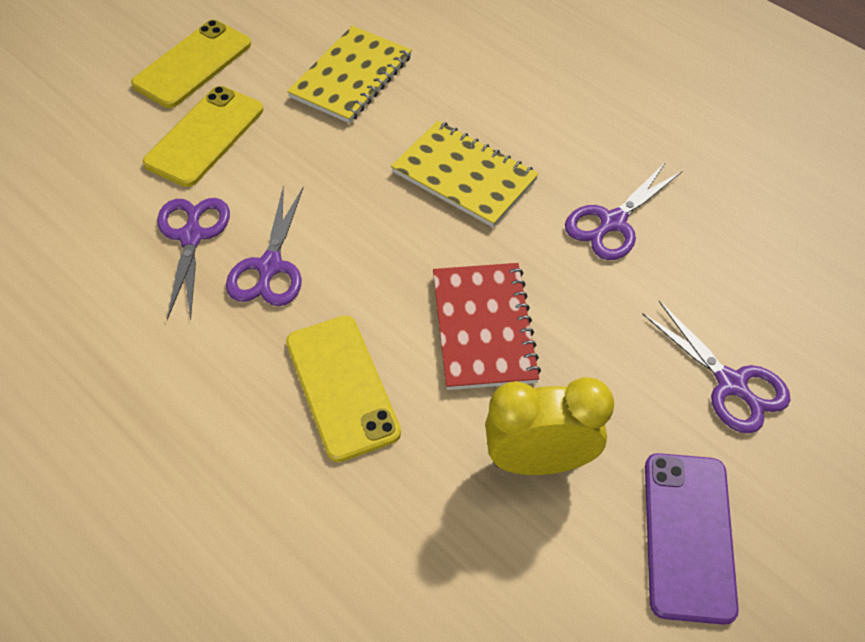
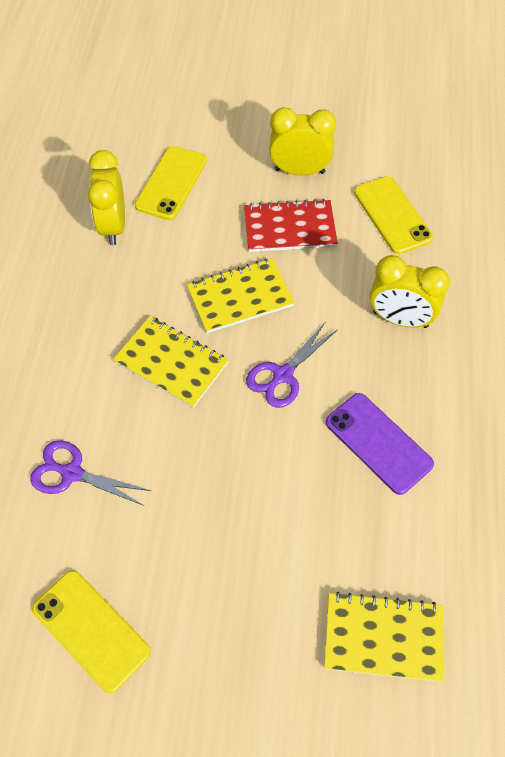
purple scissors: 4 -> 2
yellow clock: 1 -> 3
yellow notebook: 2 -> 3

